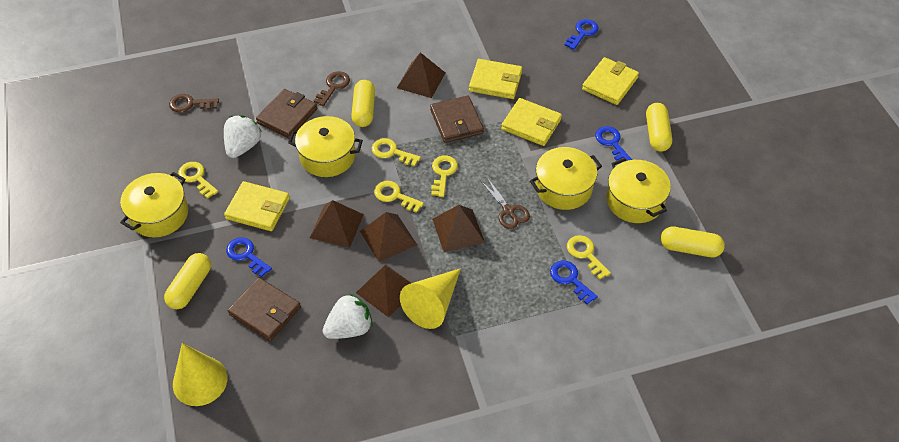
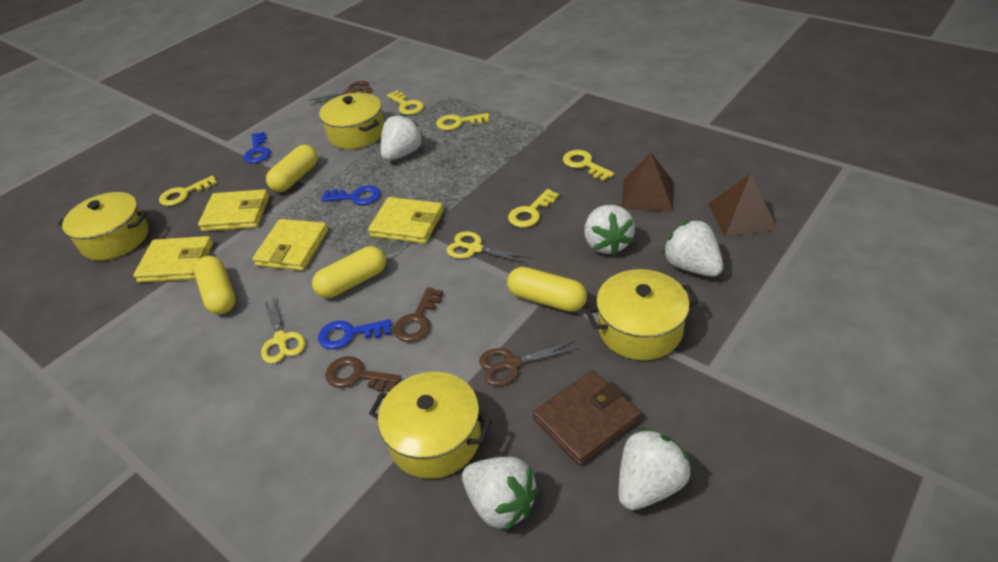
blue key: 4 -> 3
brown pyramid: 5 -> 2
brown scissors: 1 -> 2
brown wallet: 3 -> 1
white strawberry: 2 -> 5
yellow cone: 2 -> 0
yellow scissors: 0 -> 2

